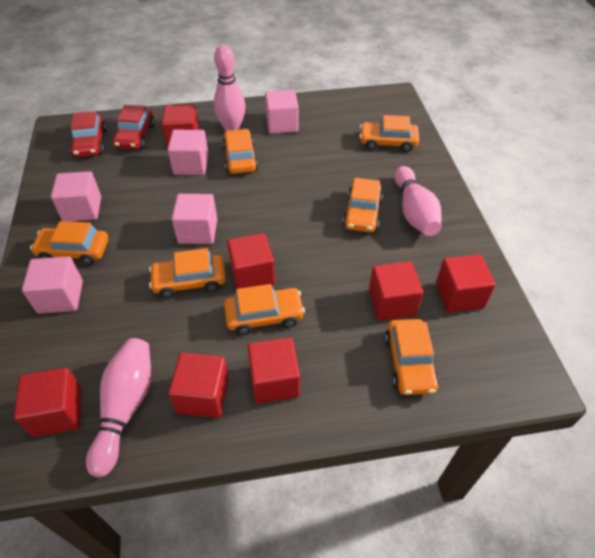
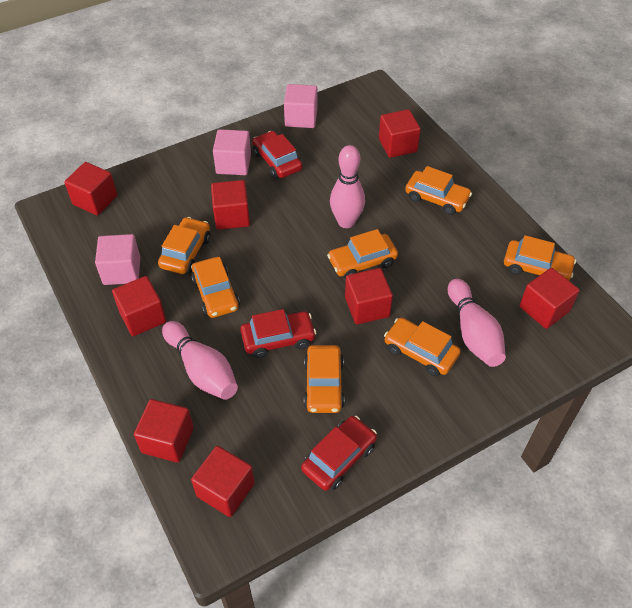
pink cube: 5 -> 3
red car: 2 -> 3
red cube: 7 -> 8

